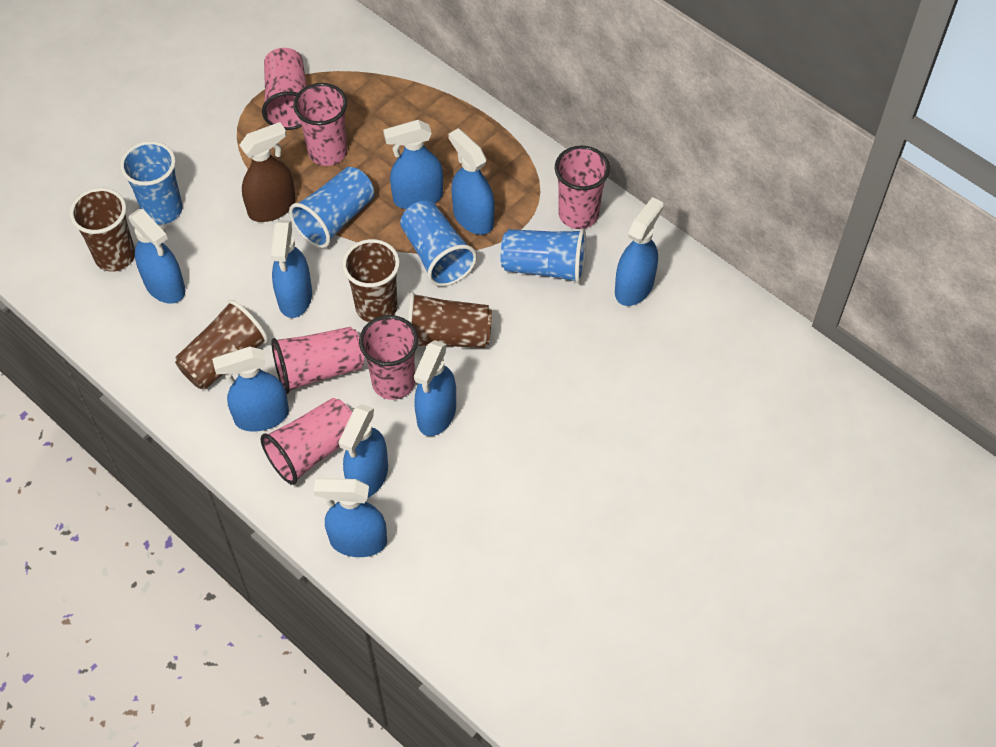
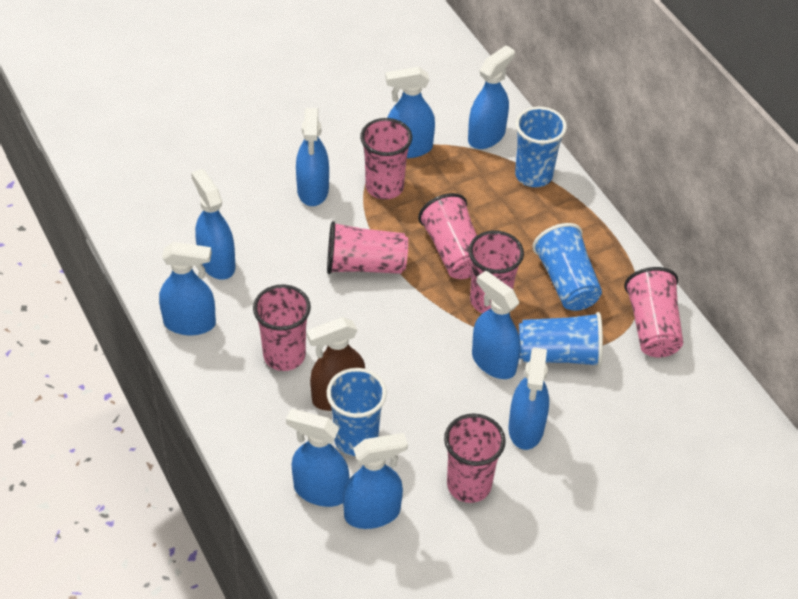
brown cup: 4 -> 0
pink cup: 6 -> 7

